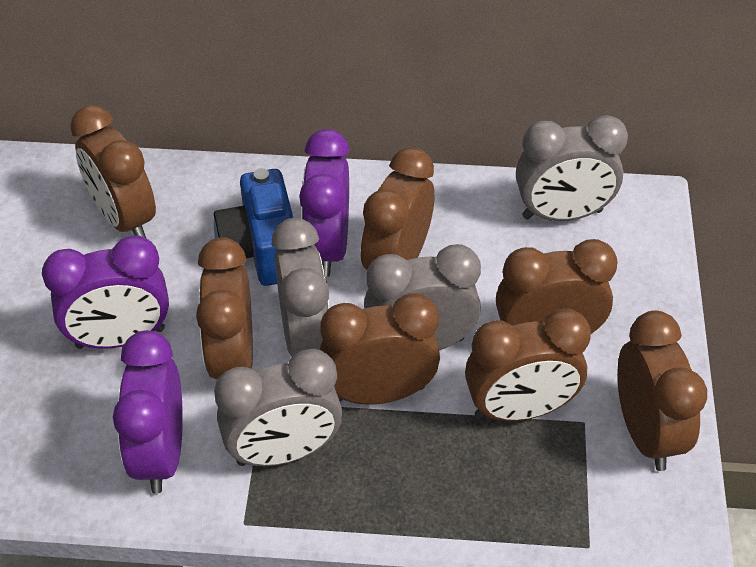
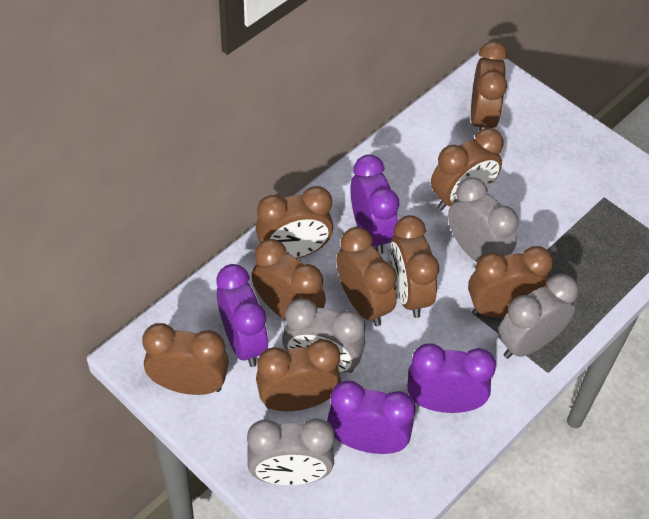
blue camera: 1 -> 0
brown clock: 7 -> 9
purple clock: 3 -> 4

